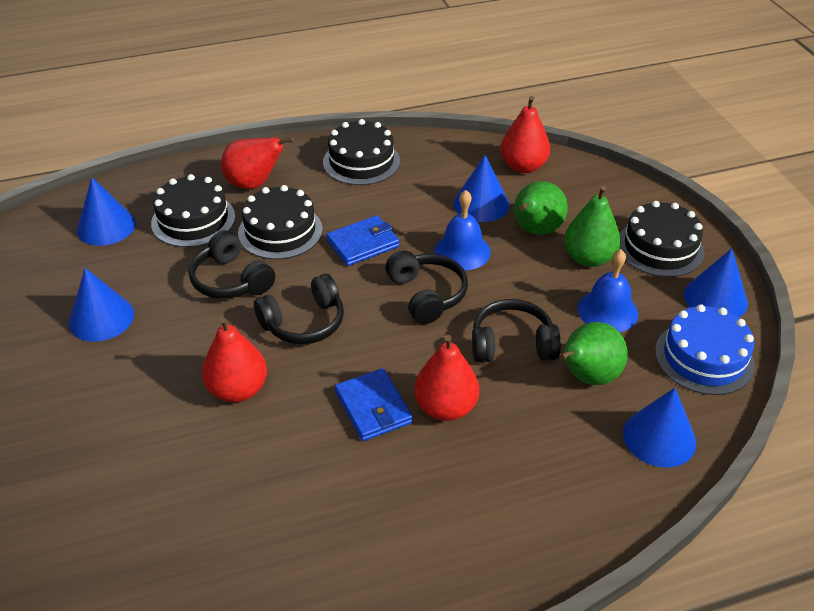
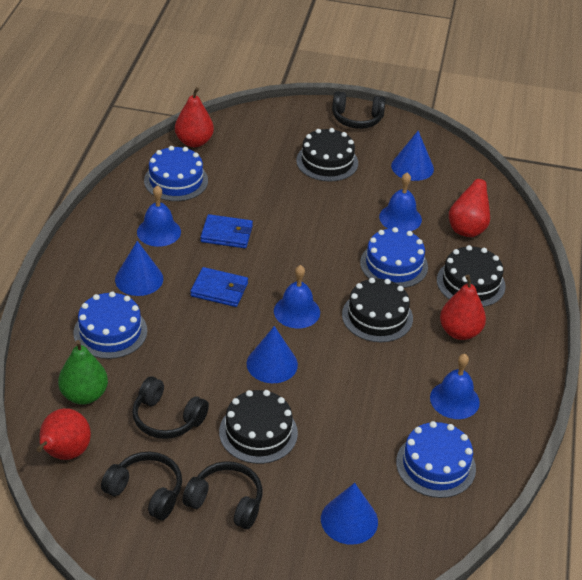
blue bell: 2 -> 4
blue cake: 1 -> 4
blue cone: 5 -> 4
green pear: 3 -> 1

